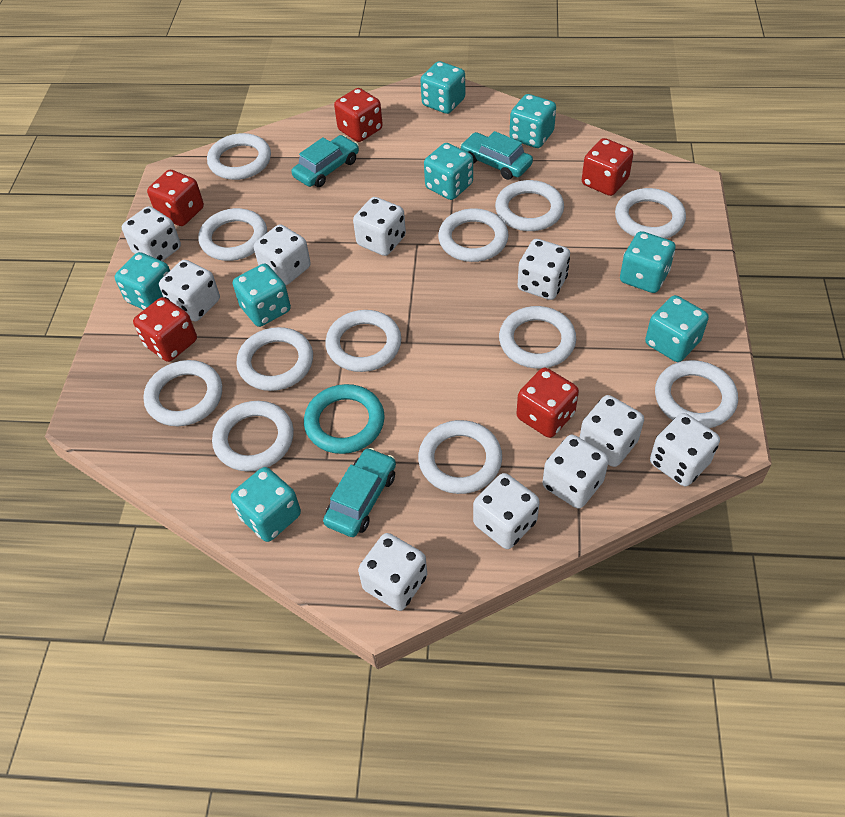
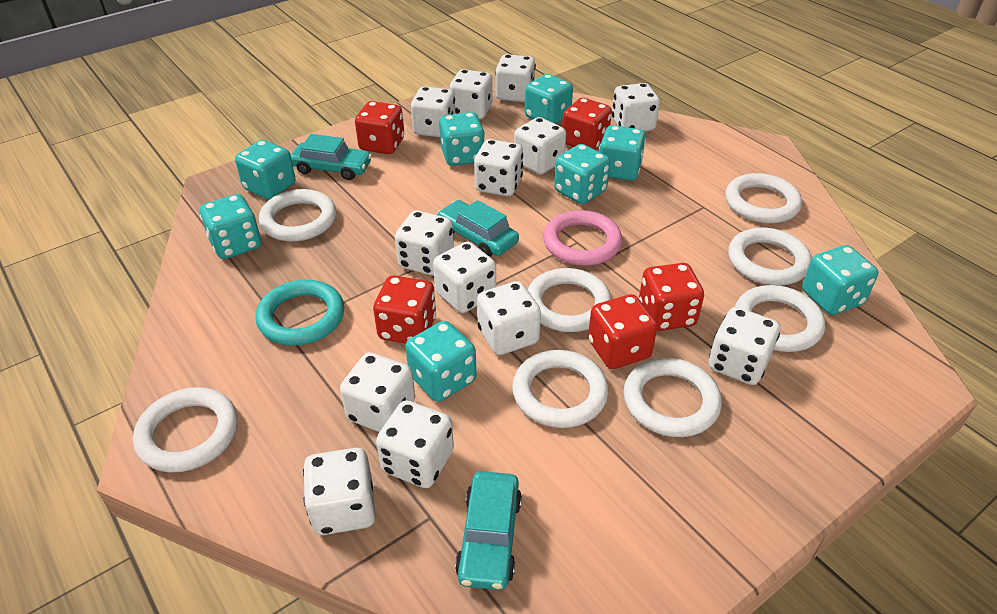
pink ring: 0 -> 1
white dice: 10 -> 13
white ring: 12 -> 8

